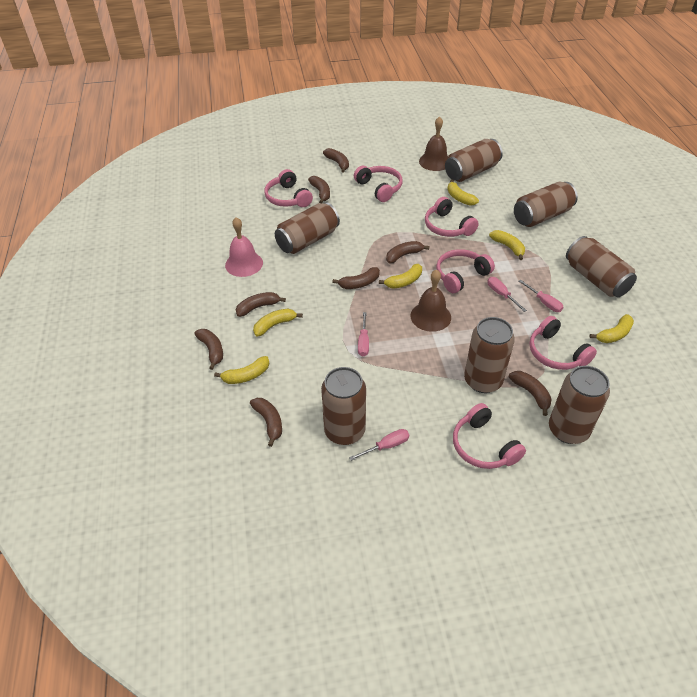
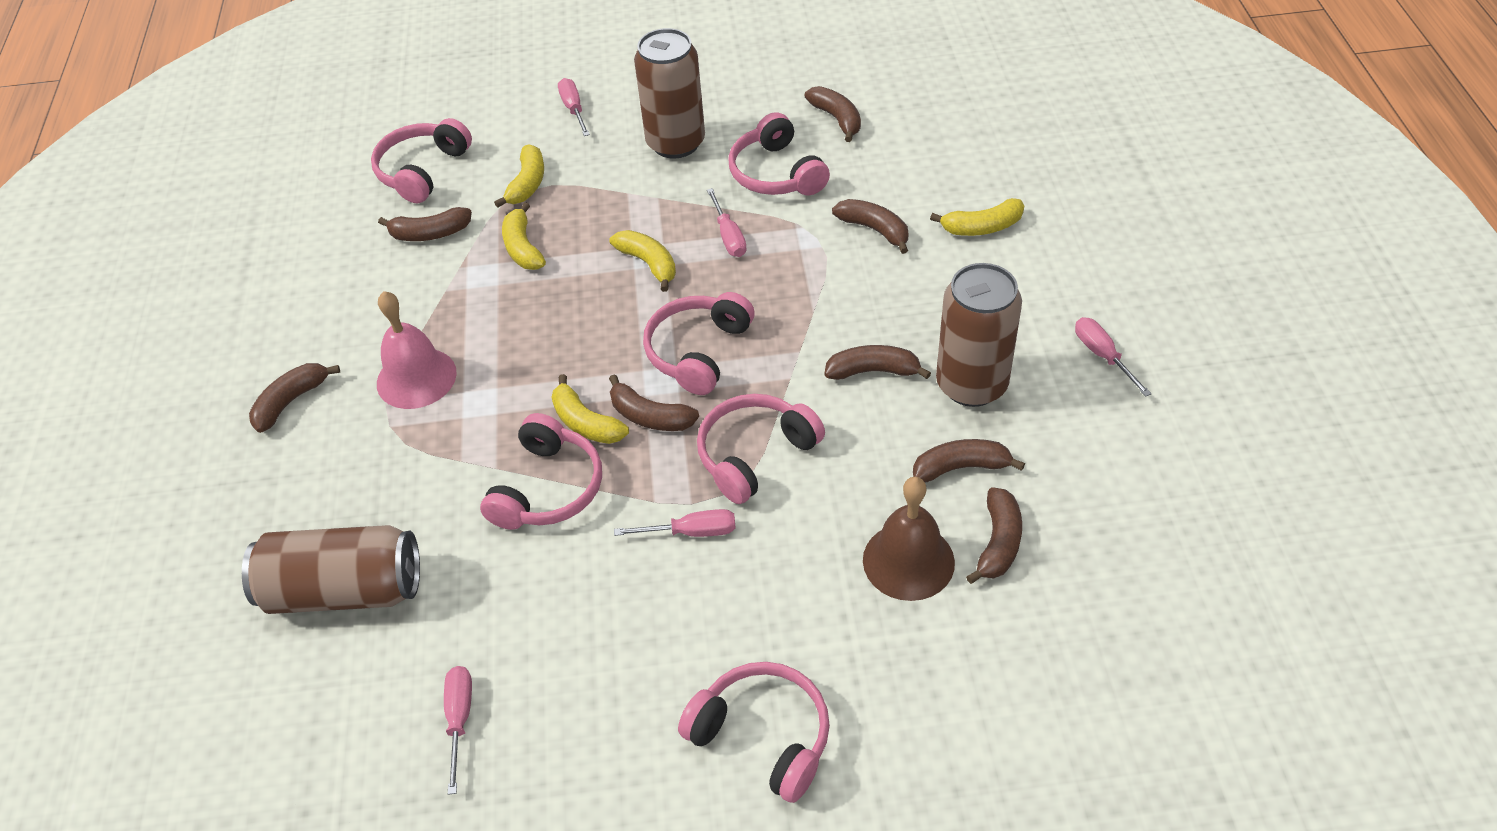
brown bell: 2 -> 1
brown can: 7 -> 3
pink screwdriver: 4 -> 5
yellow banana: 6 -> 5

